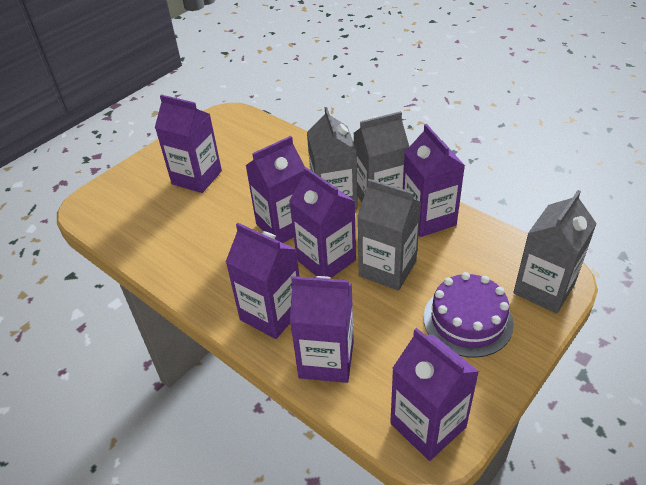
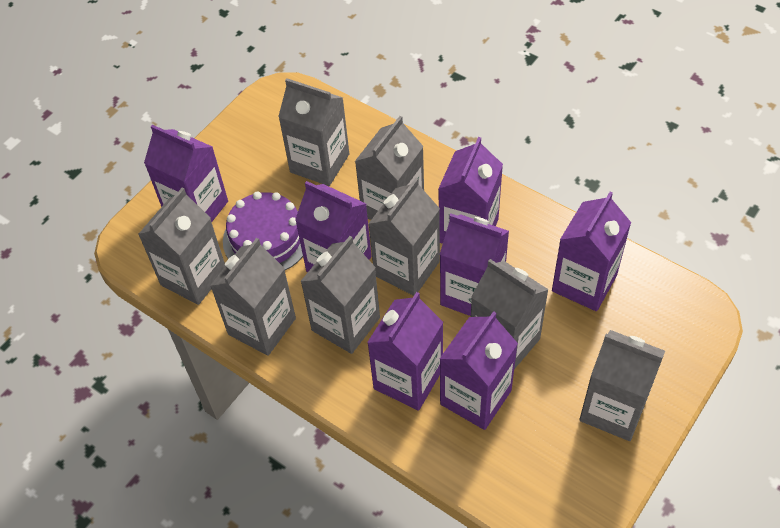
grey carton: 4 -> 8

